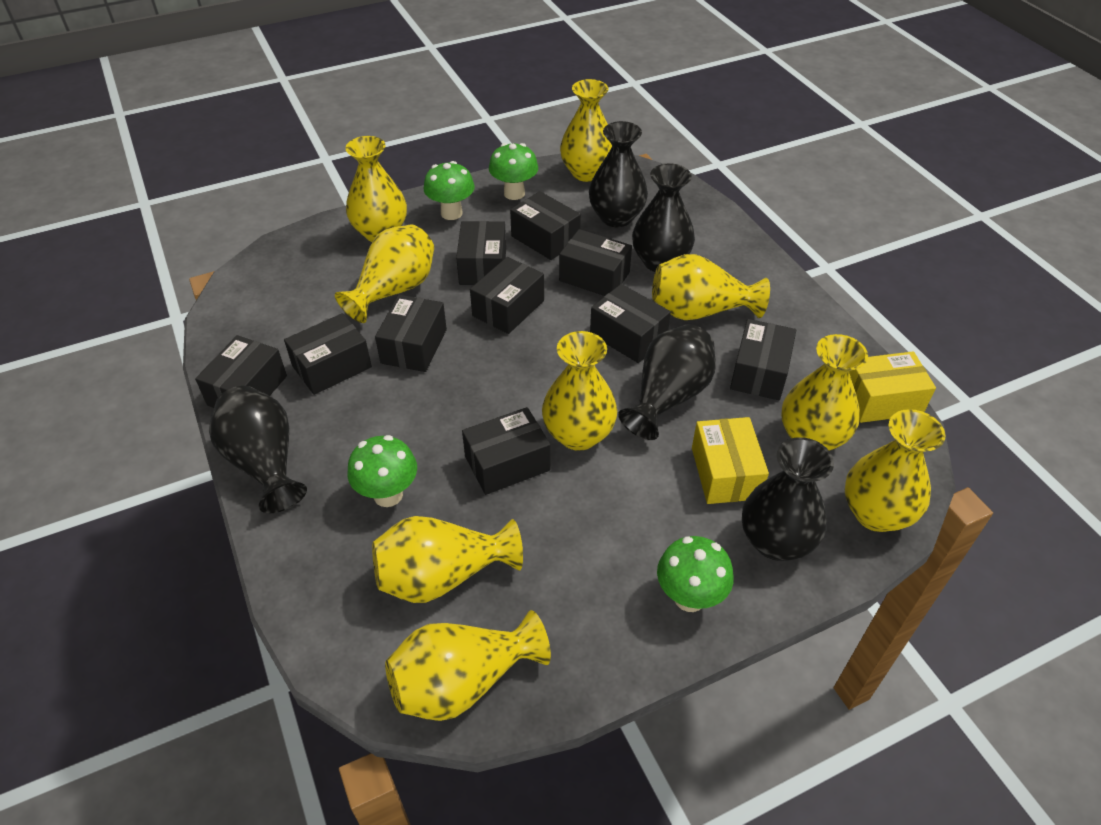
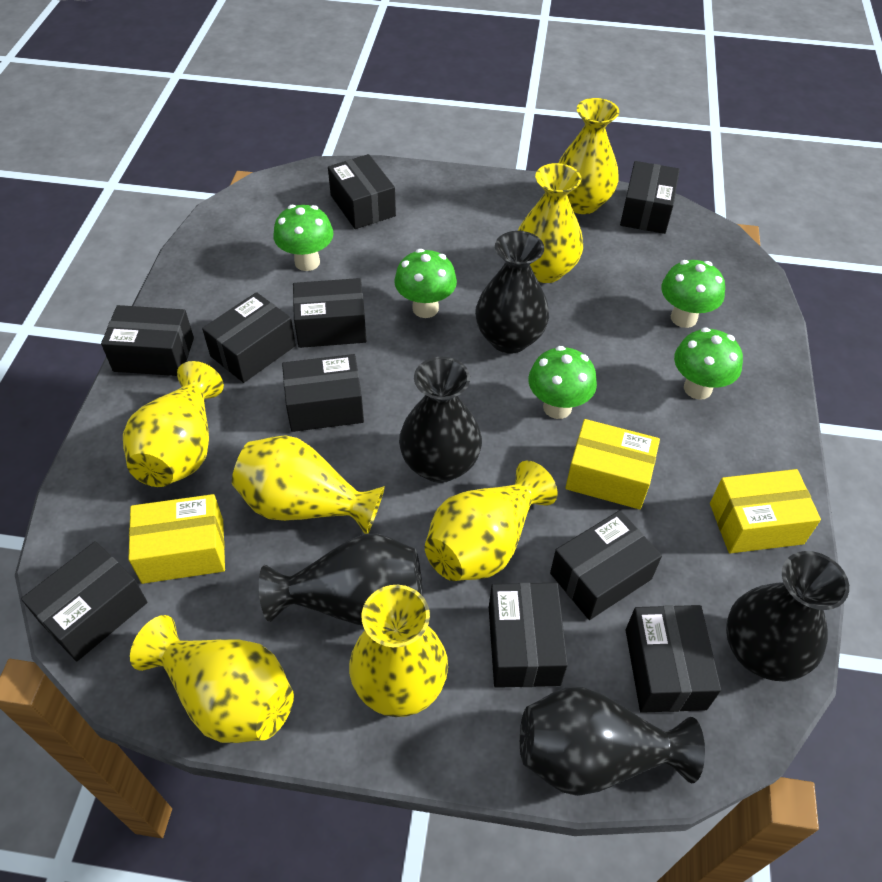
green mushroom: 4 -> 5
yellow box: 2 -> 3
yellow vase: 9 -> 7

